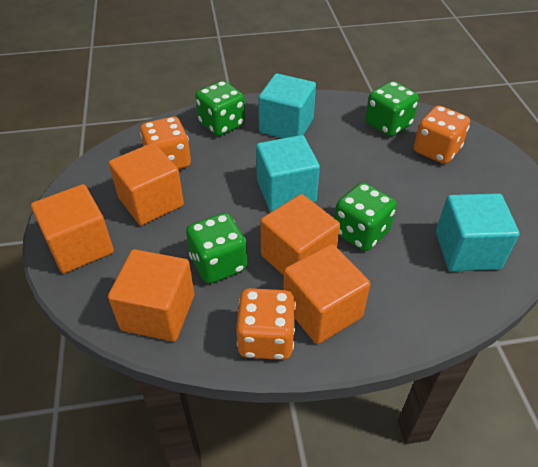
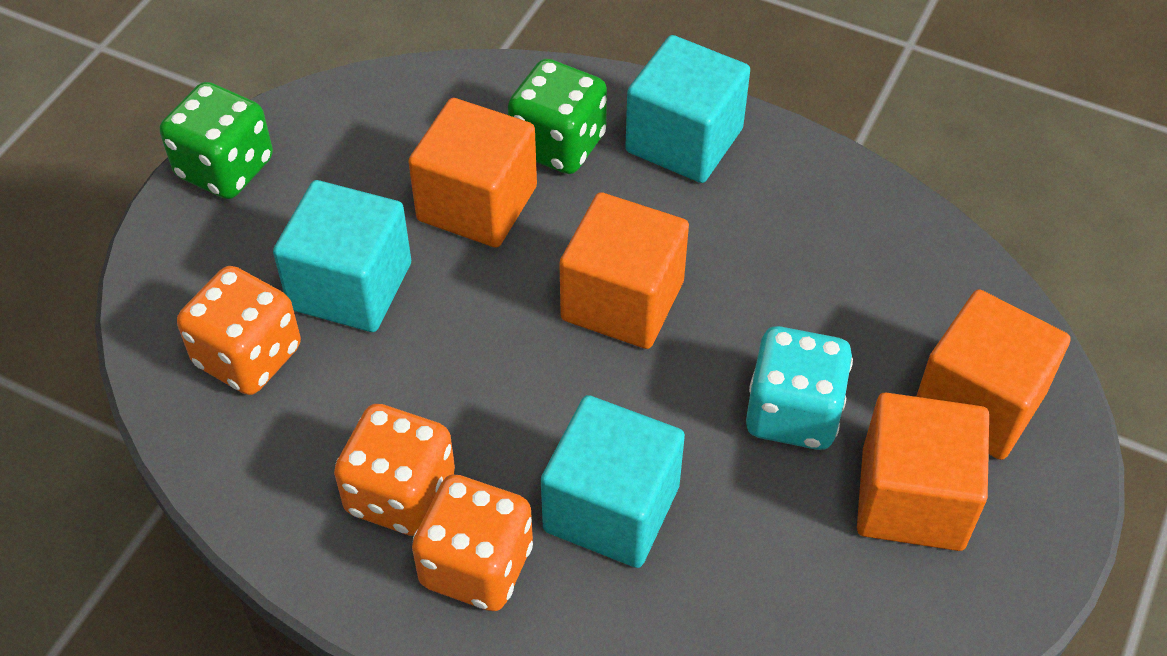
green dice: 4 -> 2
orange cube: 5 -> 4
turquoise dice: 0 -> 1

